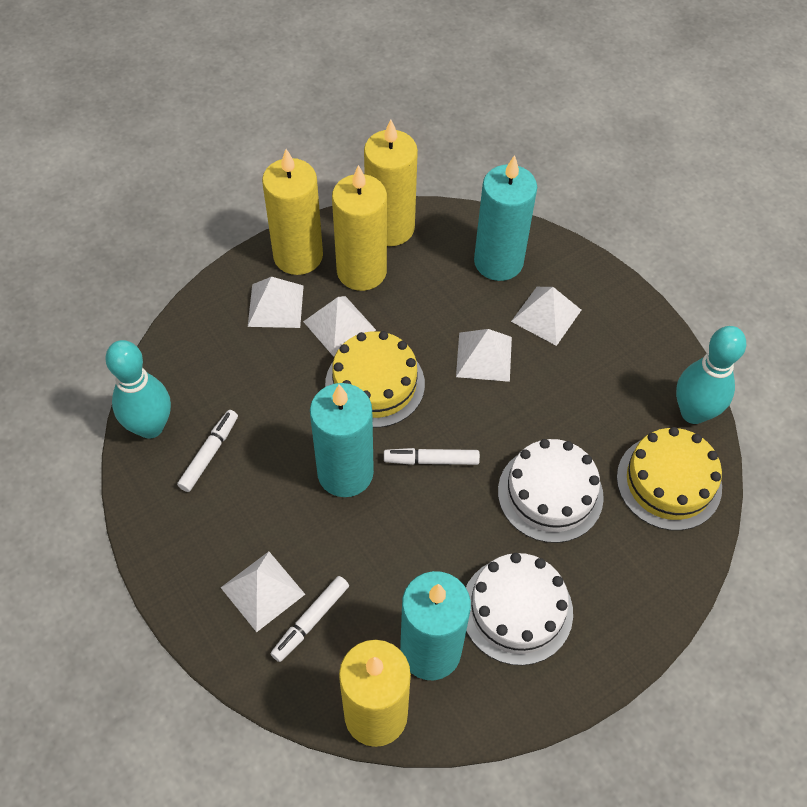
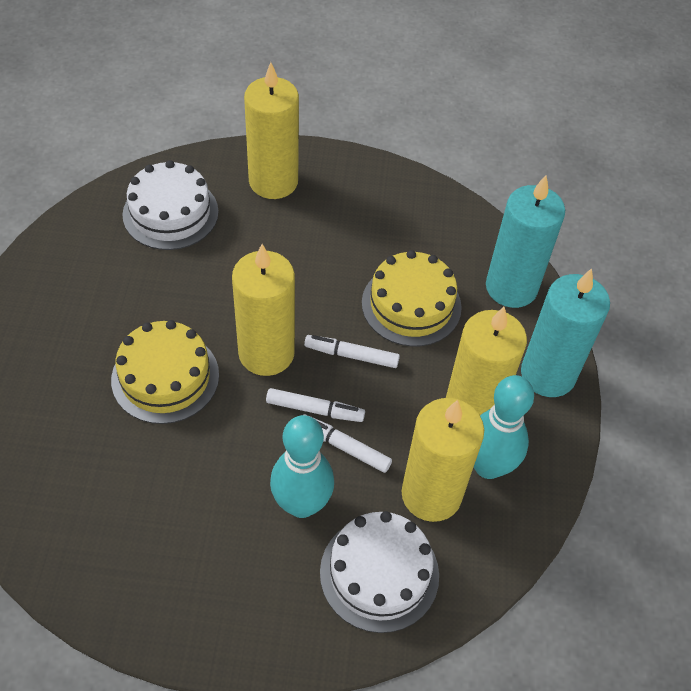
turquoise candle: 3 -> 2
white pyramid: 5 -> 0

